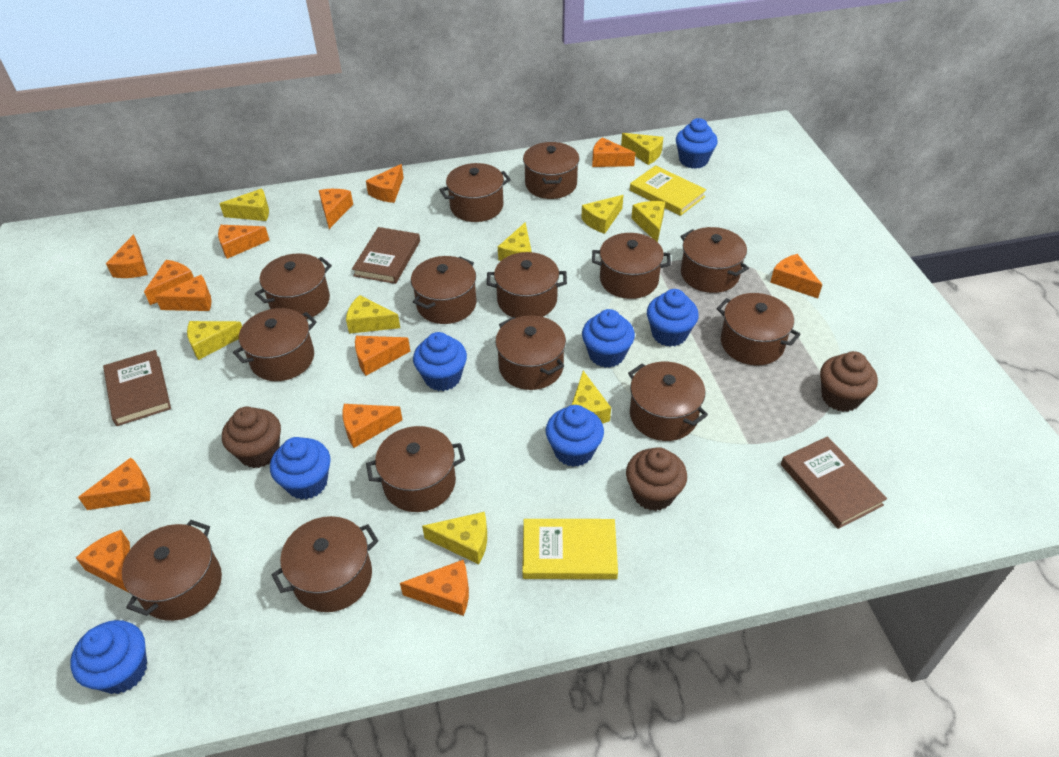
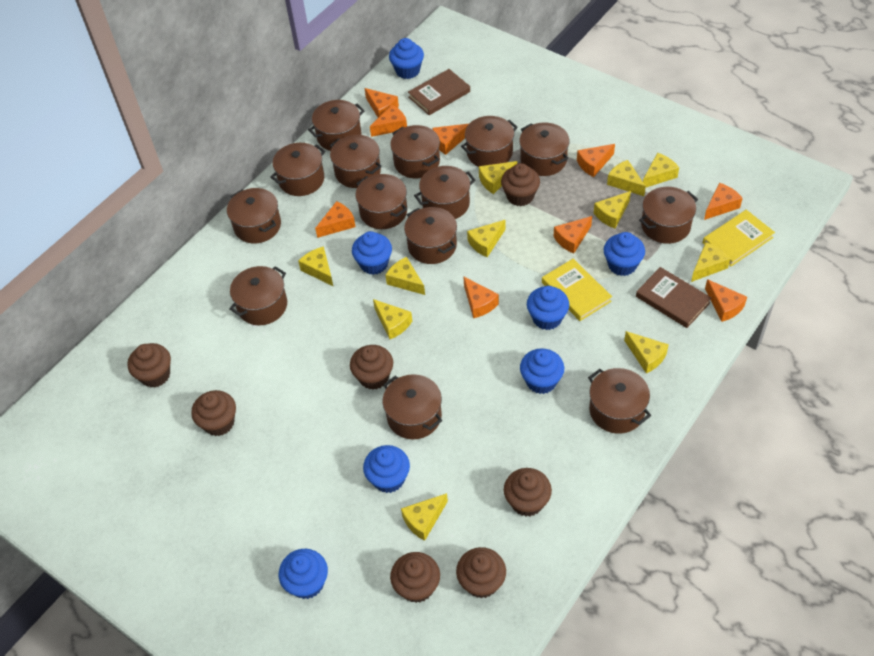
brown book: 3 -> 2
brown cupcake: 3 -> 7
orange cheese: 13 -> 9
yellow cheese: 9 -> 11

